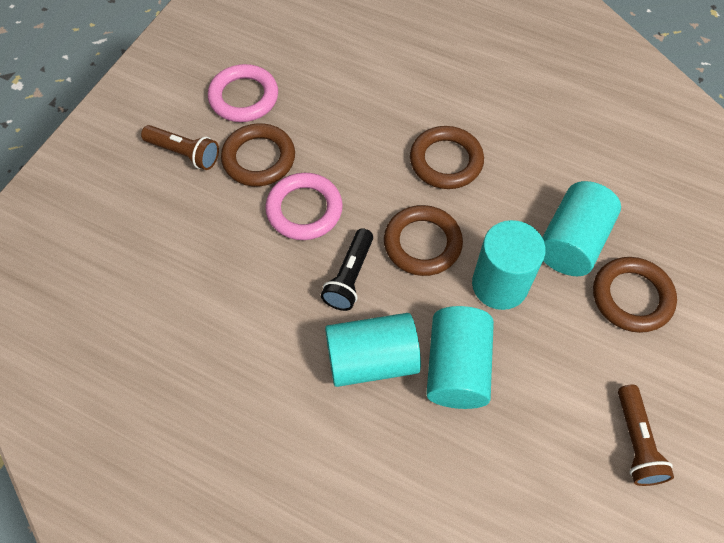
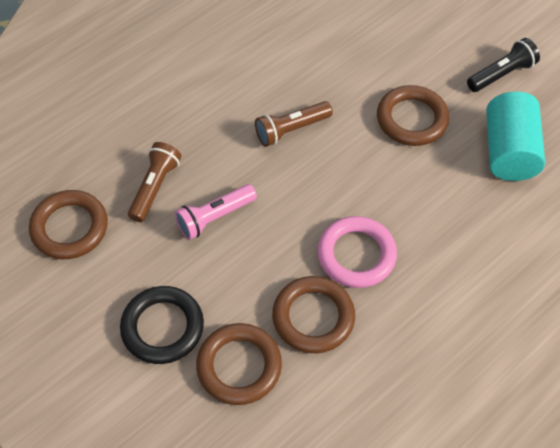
black ring: 0 -> 1
pink flashlight: 0 -> 1
pink ring: 2 -> 1
turquoise cylinder: 4 -> 1

